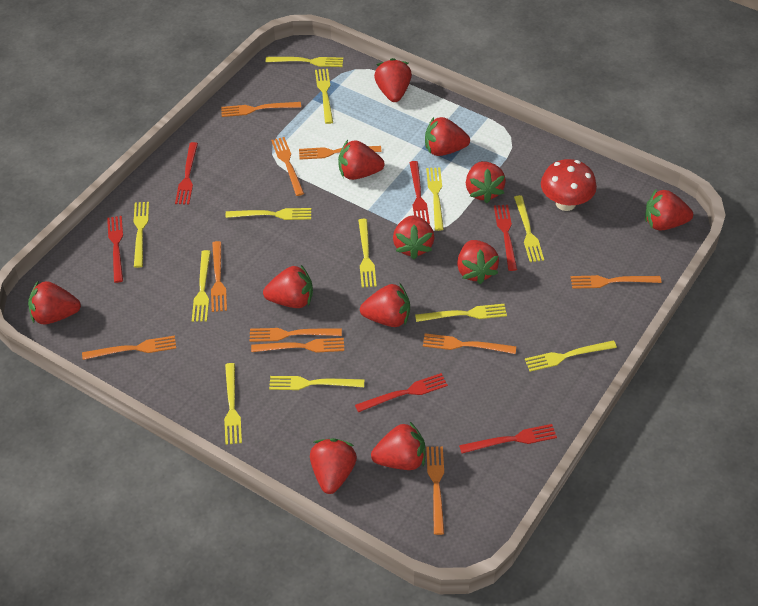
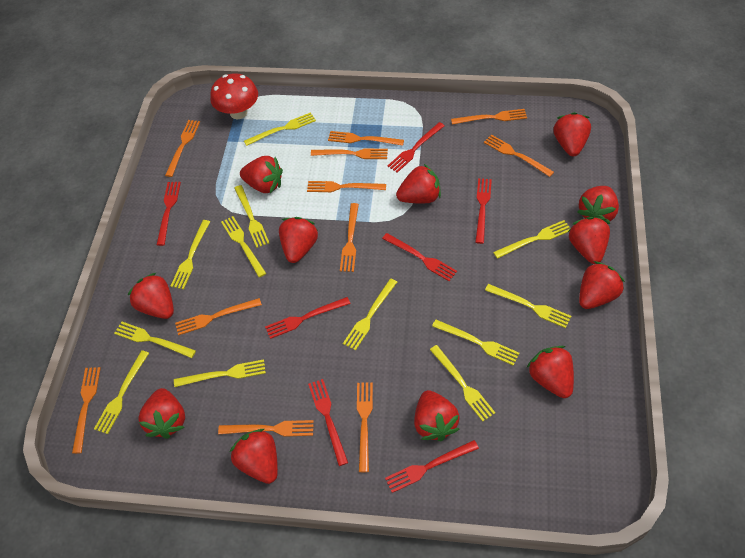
orange fork: 10 -> 11
red fork: 6 -> 7

